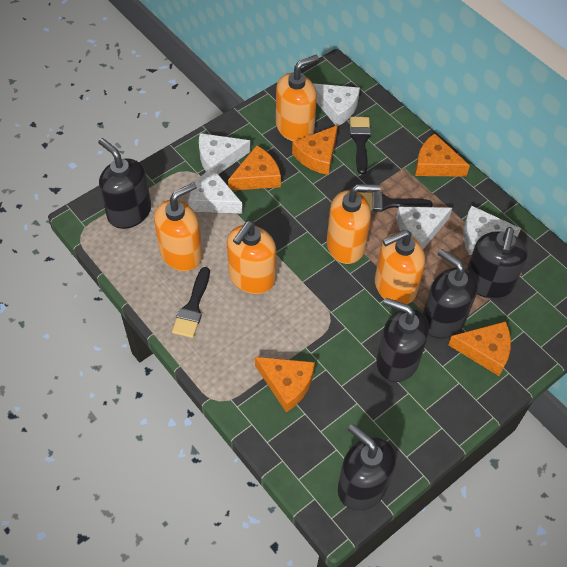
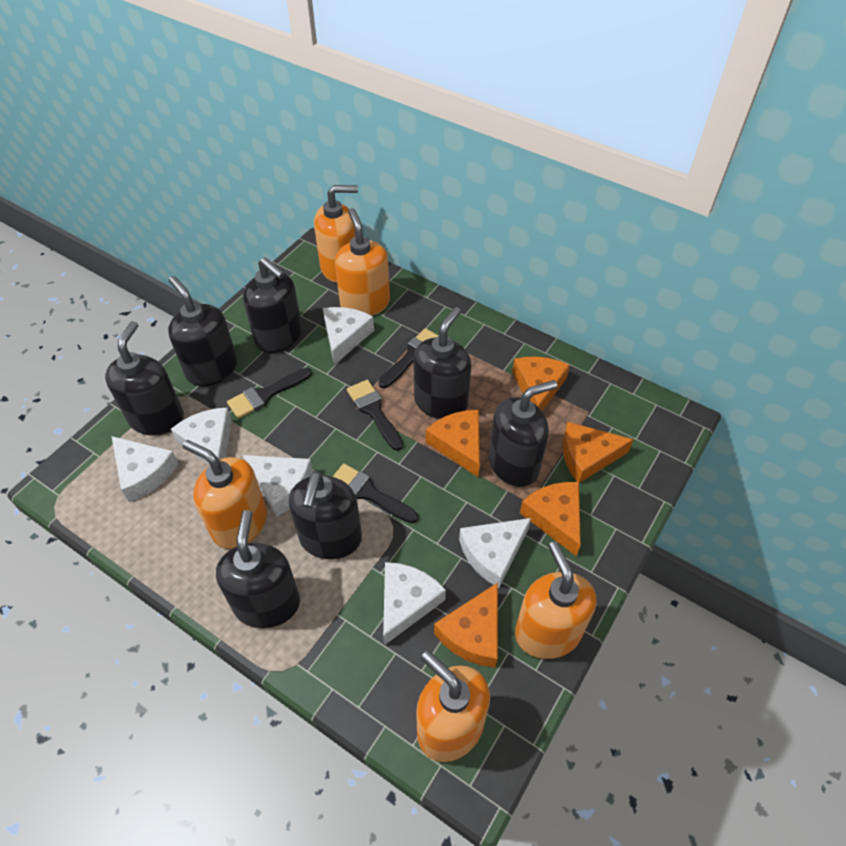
black brush: 3 -> 4
black soap dispenser: 5 -> 7
white cheese: 5 -> 6

